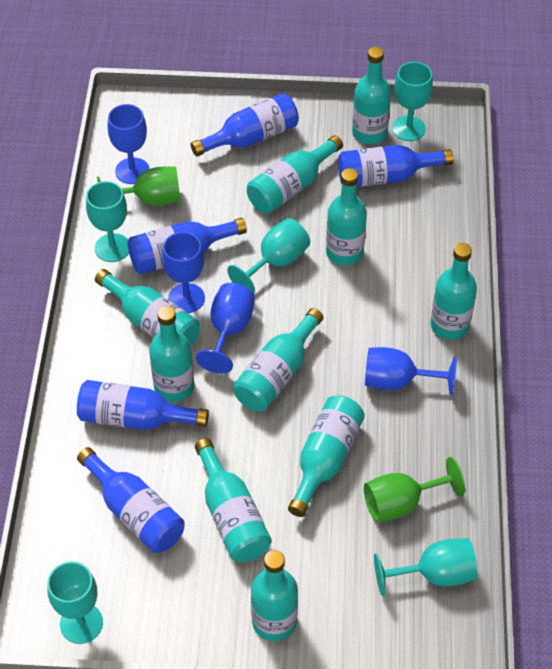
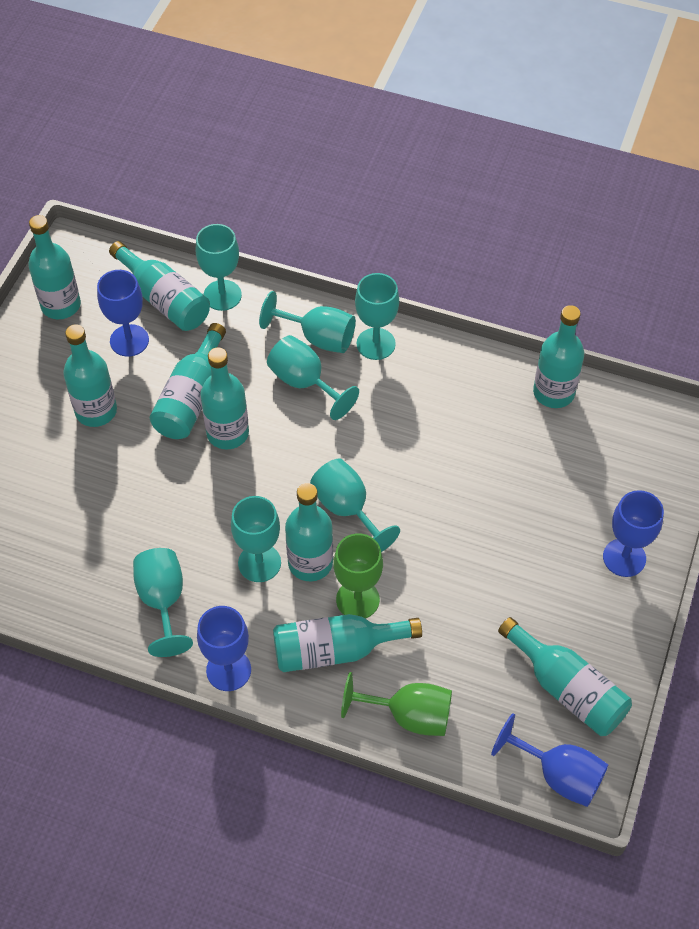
blue bottle: 5 -> 0
turquoise bottle: 10 -> 9
turquoise goblet: 5 -> 7

